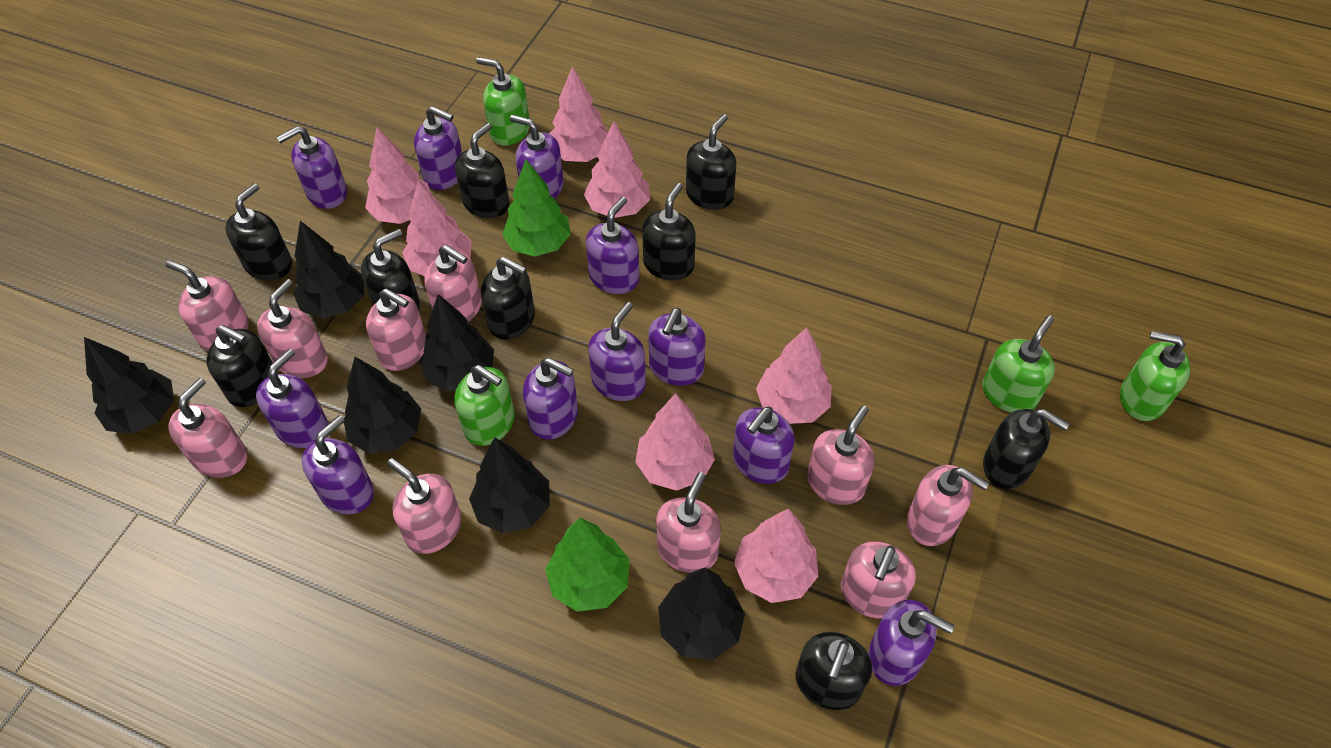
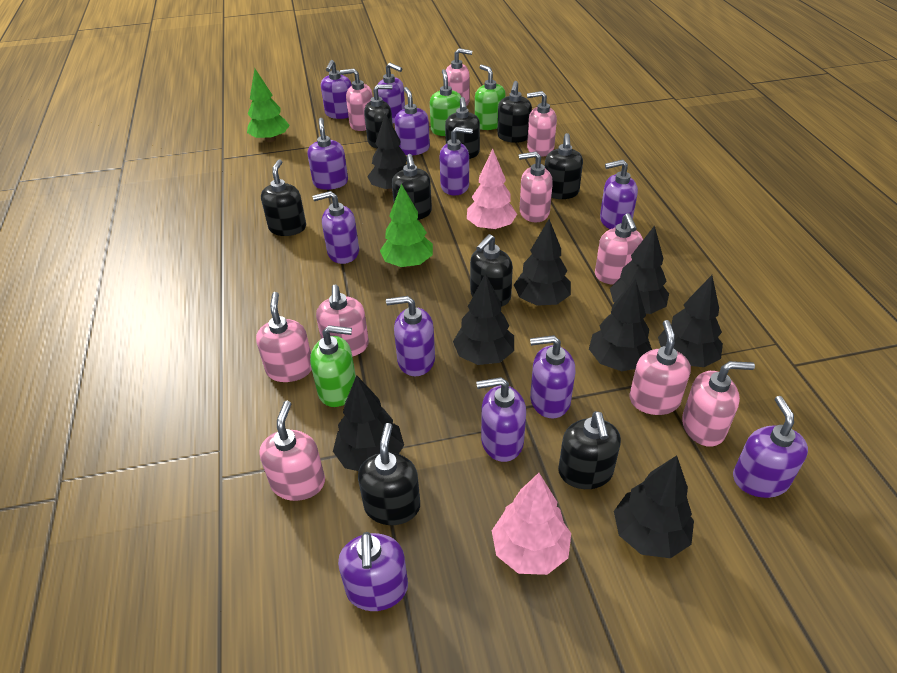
black tree: 6 -> 8
green soap dispenser: 4 -> 3
pink tree: 7 -> 2
purple soap dispenser: 11 -> 12

